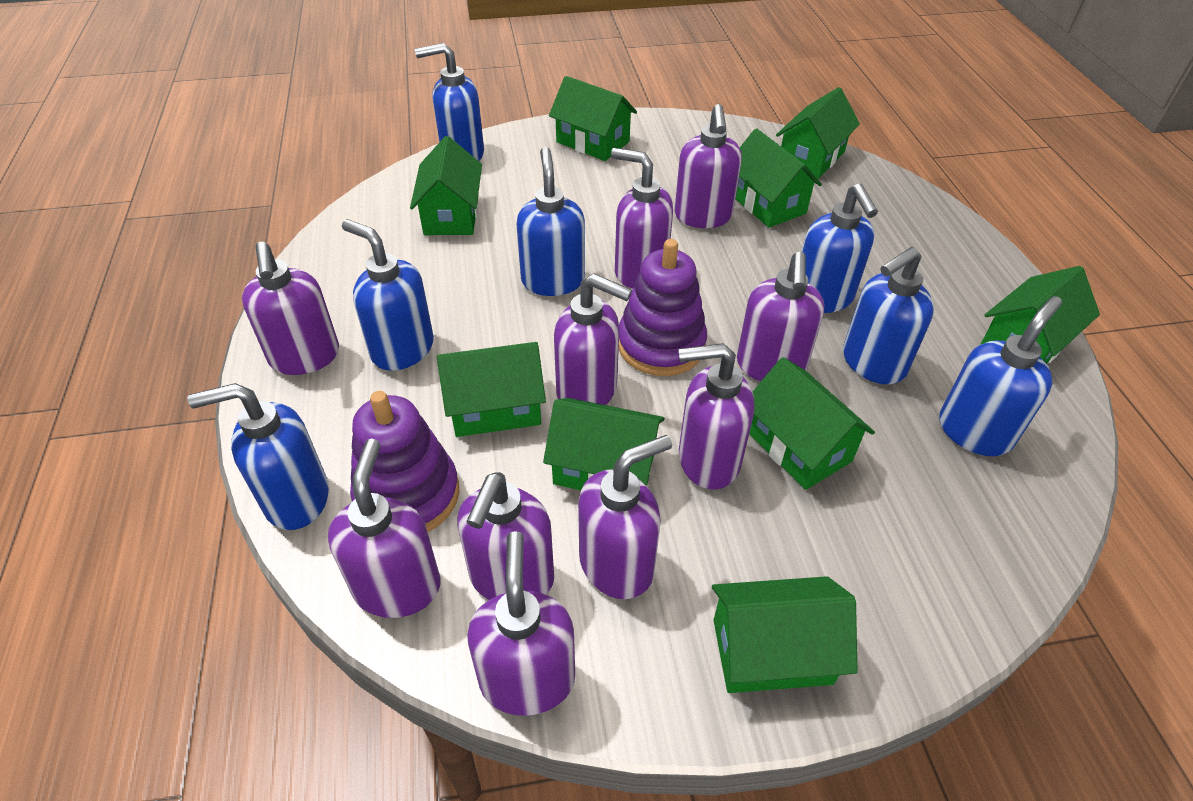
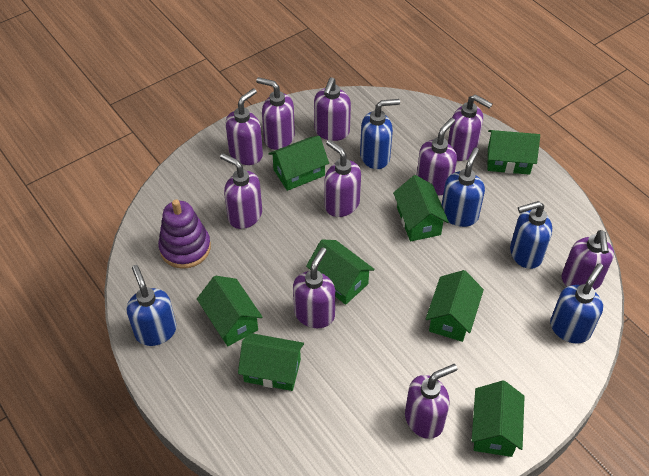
blue soap dispenser: 7 -> 5
green house: 9 -> 8
purple stacking toy: 2 -> 1

